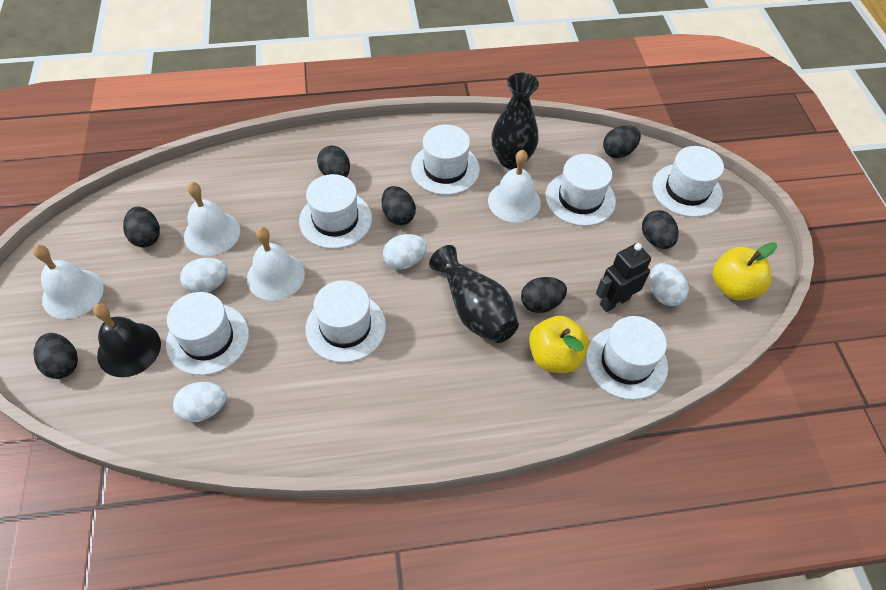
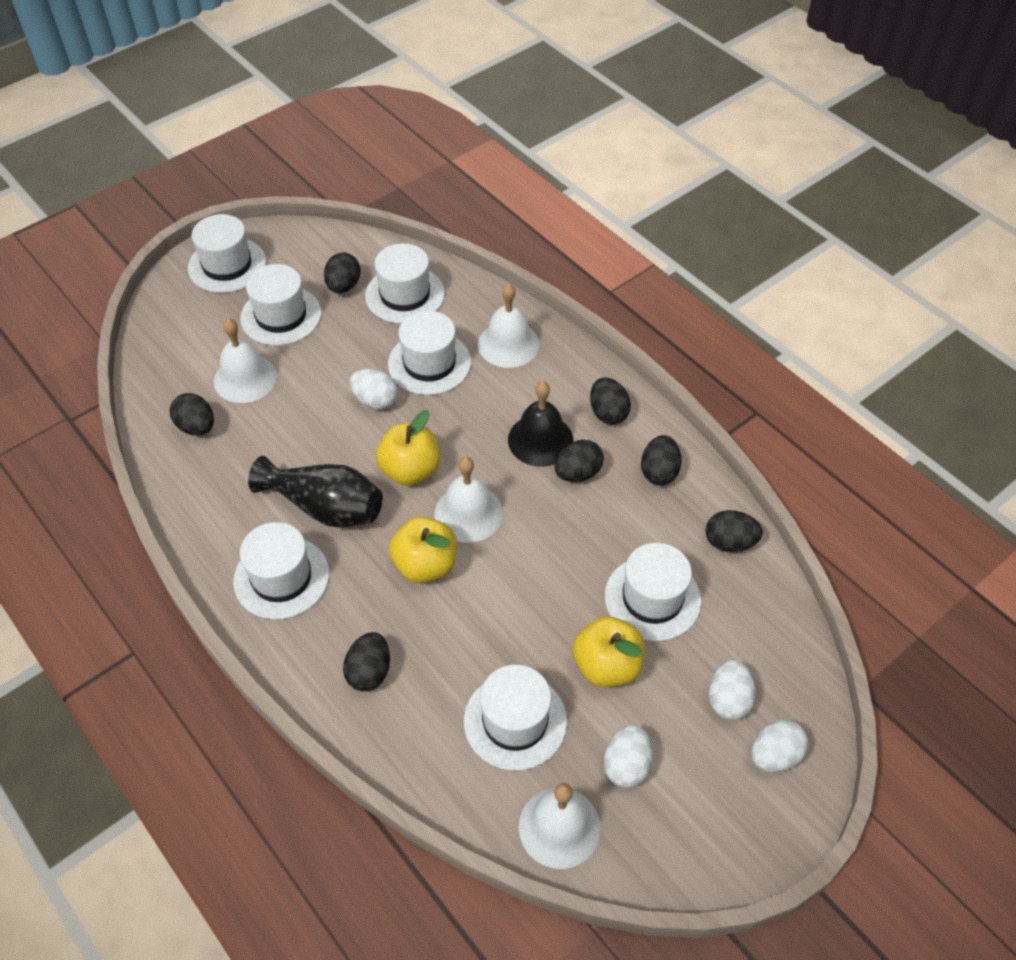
black robot: 1 -> 0
black vase: 2 -> 1
yellow apple: 2 -> 3

